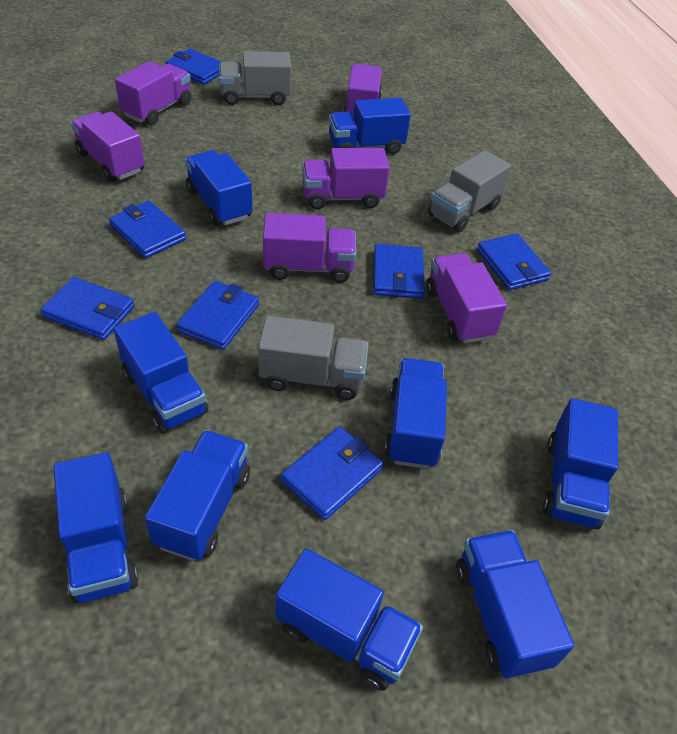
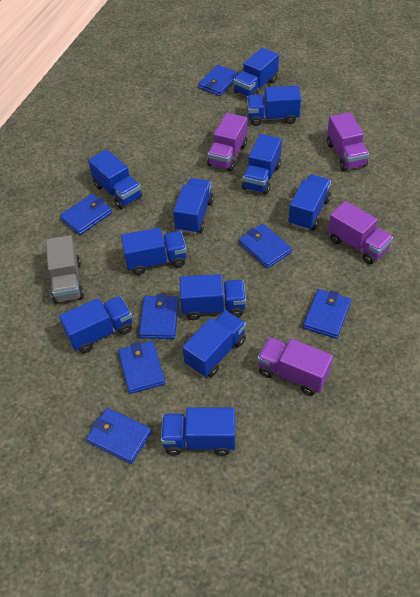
blue truck: 9 -> 11
grey truck: 3 -> 1
purple truck: 6 -> 4

